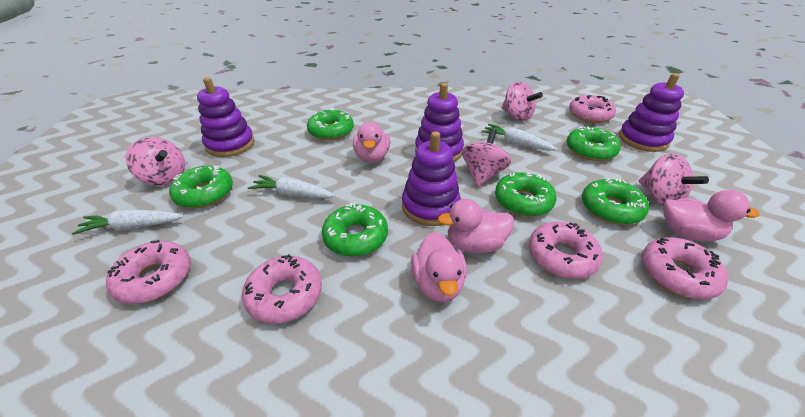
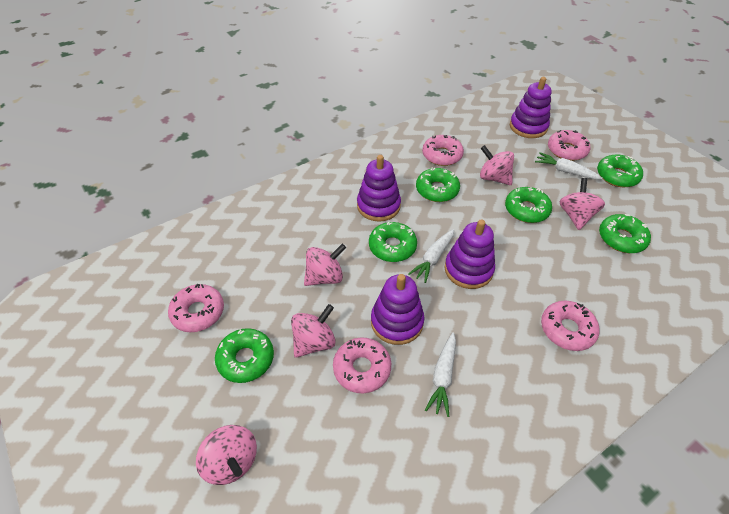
pink duck: 4 -> 0
pink spinning top: 4 -> 5

